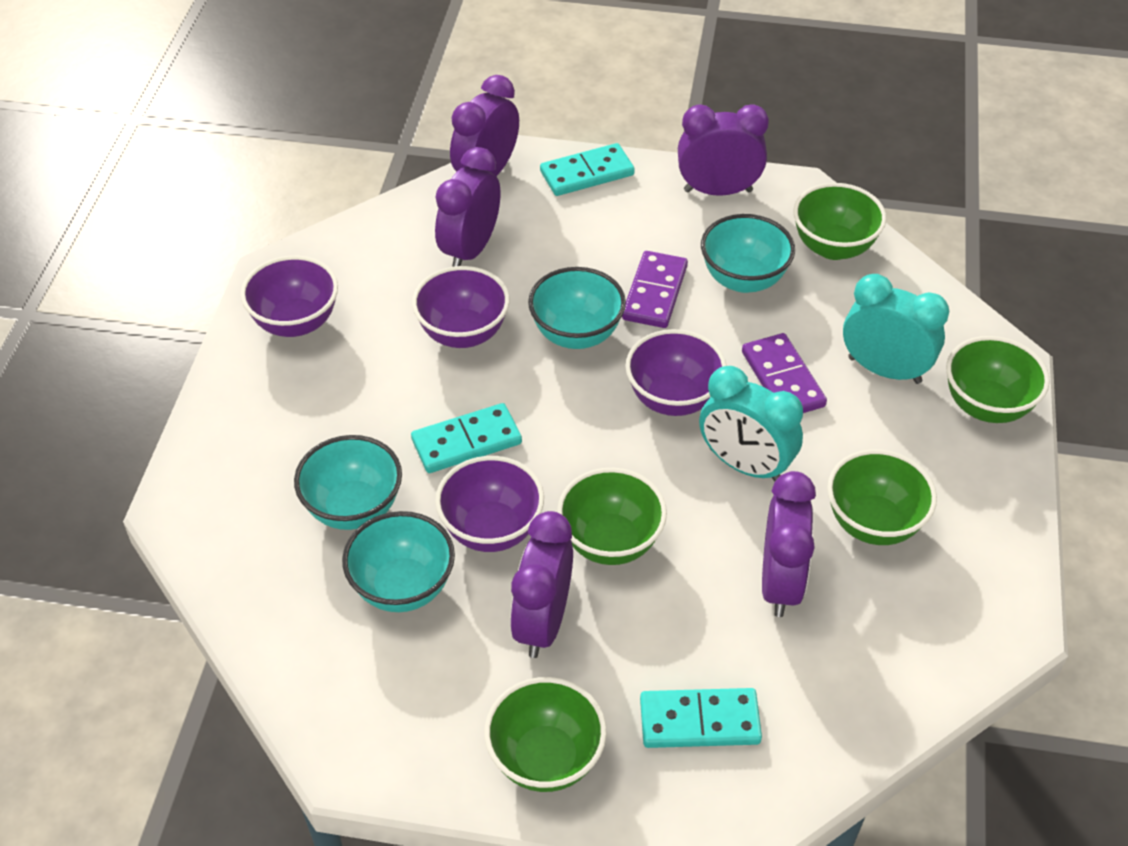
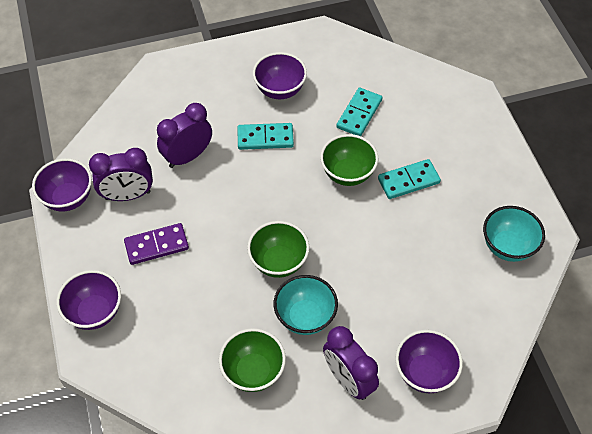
green bowl: 5 -> 3
purple clock: 5 -> 3
purple domino: 2 -> 1
turquoise bowl: 4 -> 2
turquoise clock: 2 -> 0

